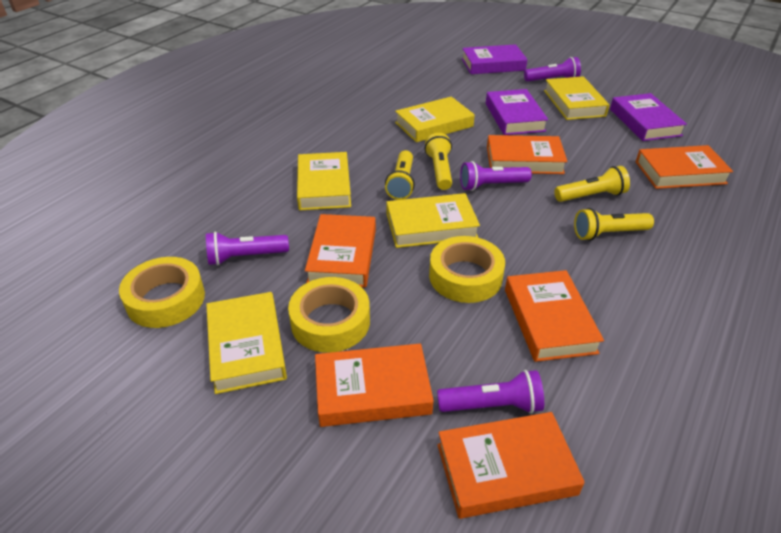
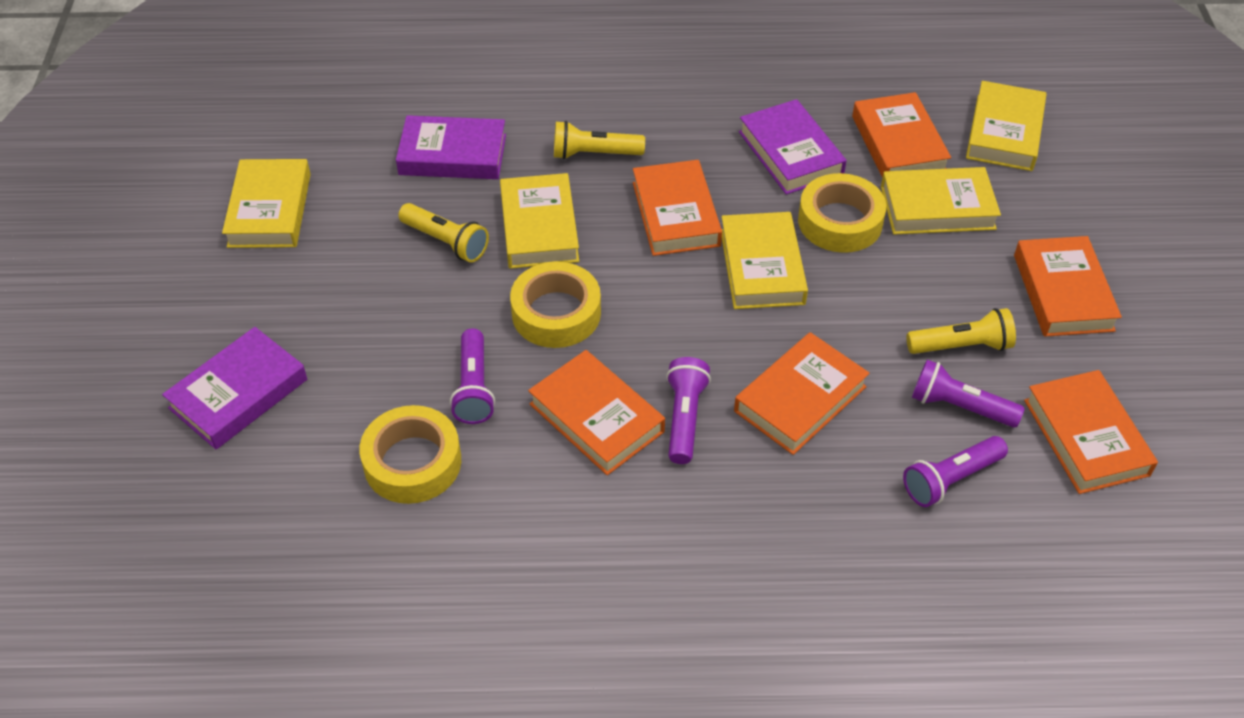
yellow flashlight: 4 -> 3

